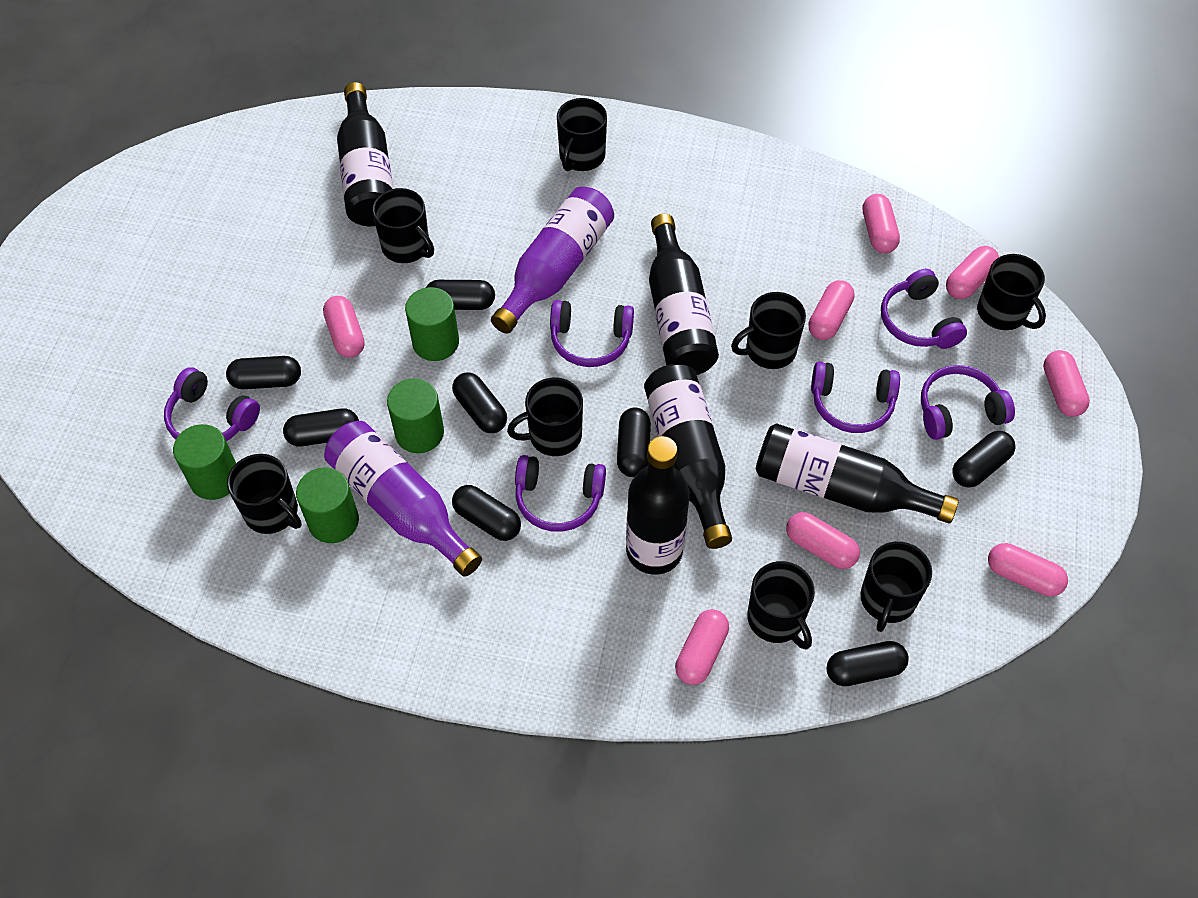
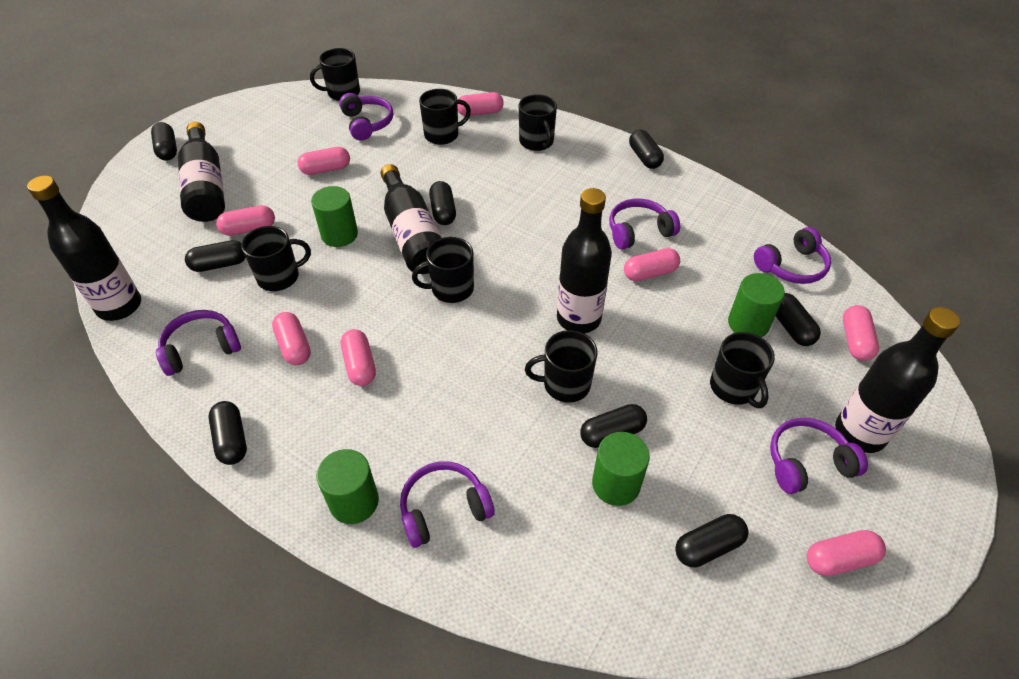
black mug: 8 -> 7
purple bottle: 2 -> 0

